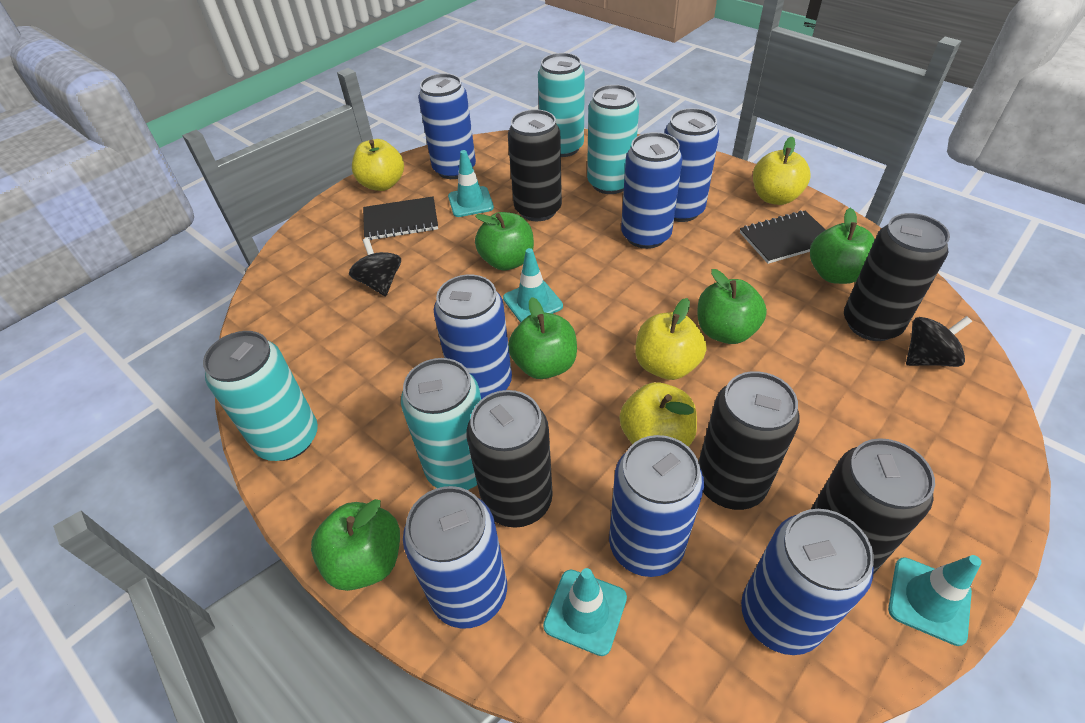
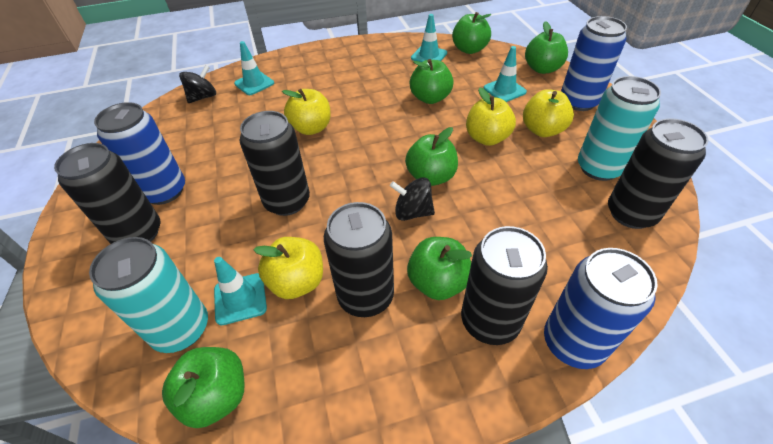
black notebook: 2 -> 0
blue can: 7 -> 3
green apple: 5 -> 6
turquoise can: 4 -> 2

